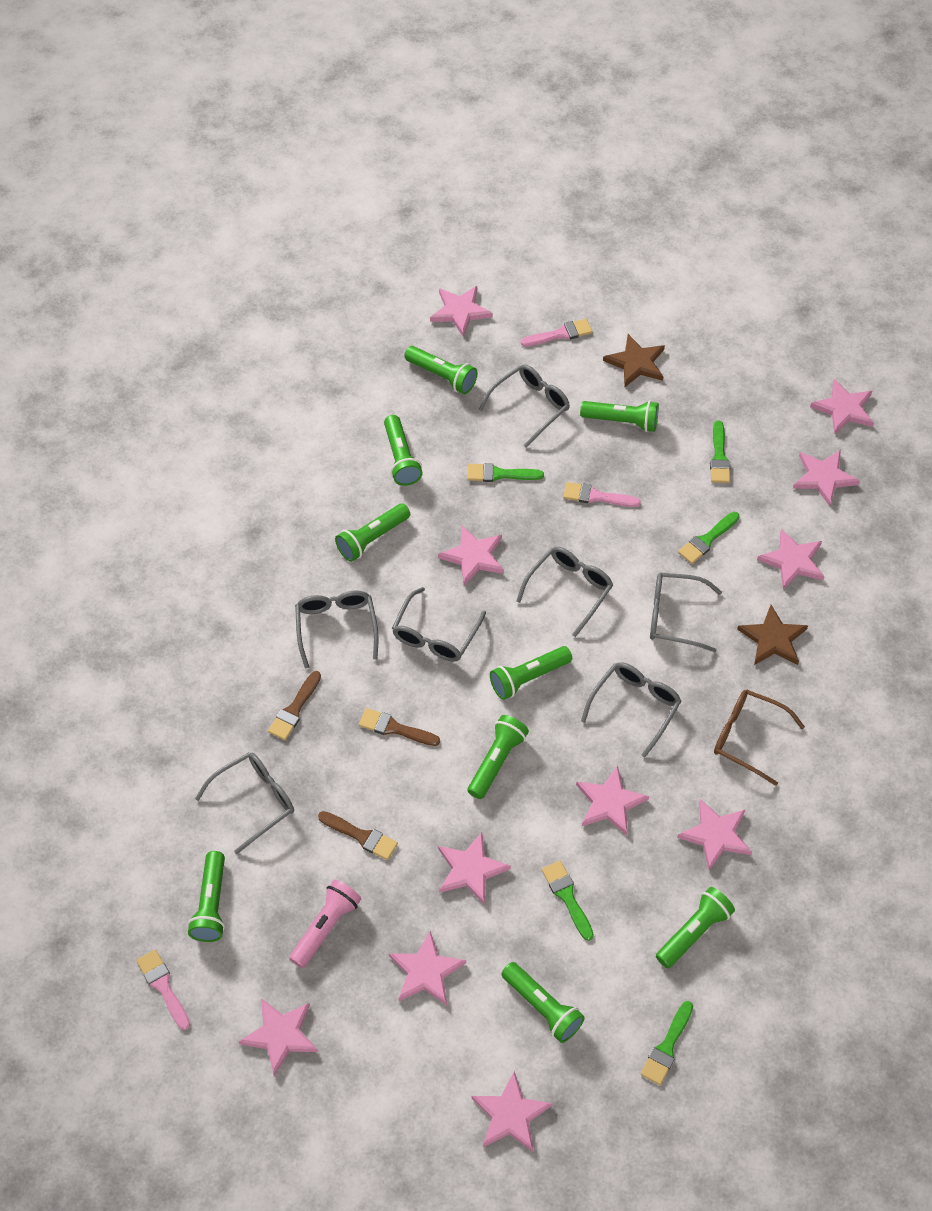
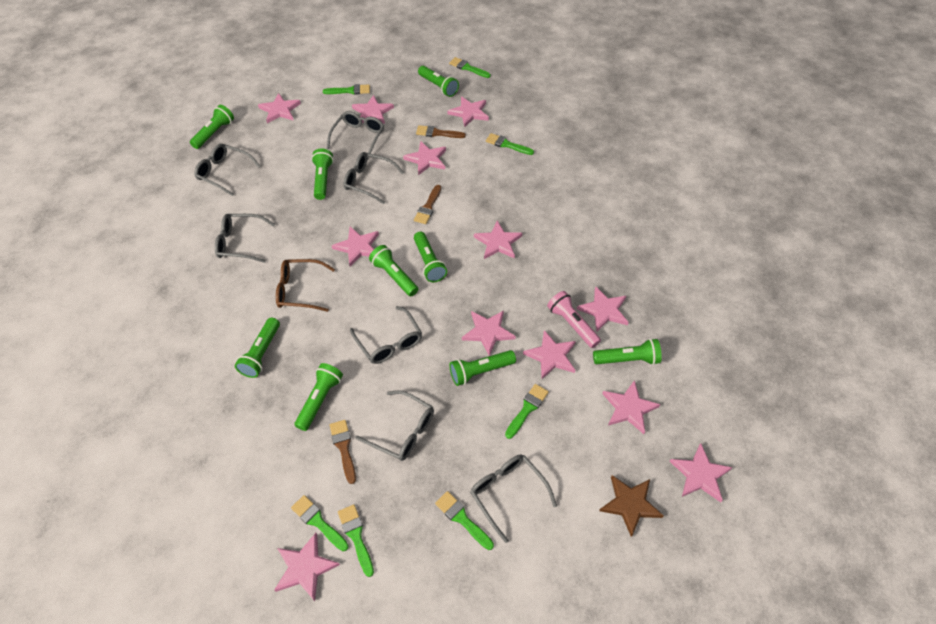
brown star: 2 -> 1
green brush: 5 -> 7
pink brush: 3 -> 0
pink star: 11 -> 12

